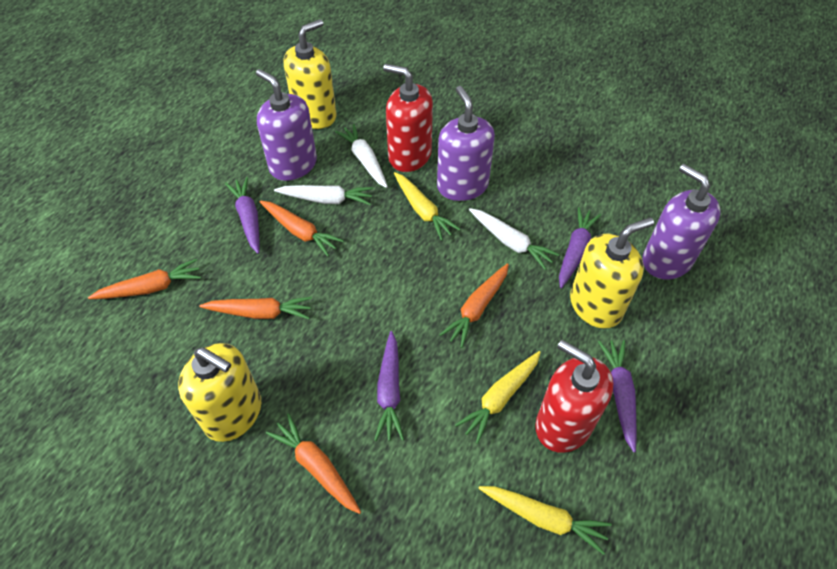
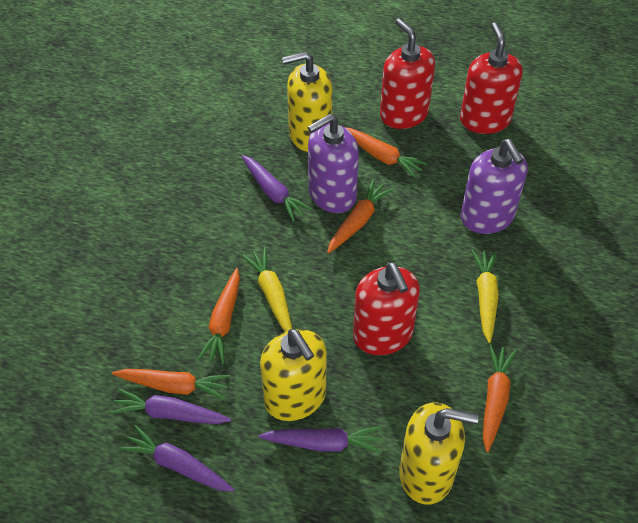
purple soap dispenser: 3 -> 2
red soap dispenser: 2 -> 3
white carrot: 3 -> 0
yellow carrot: 3 -> 2

